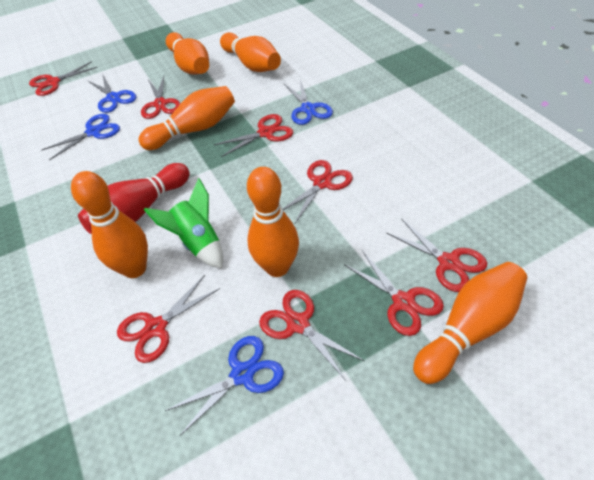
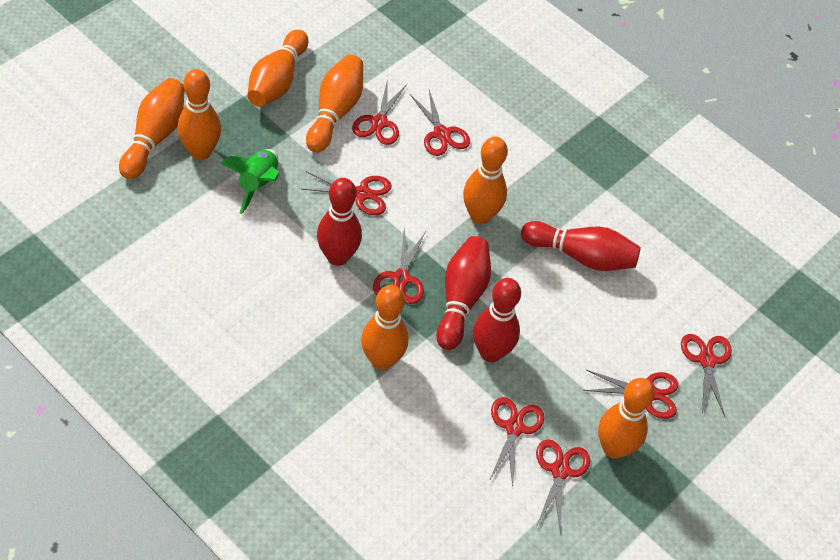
blue scissors: 4 -> 0
orange bowling pin: 6 -> 7
red bowling pin: 1 -> 4

